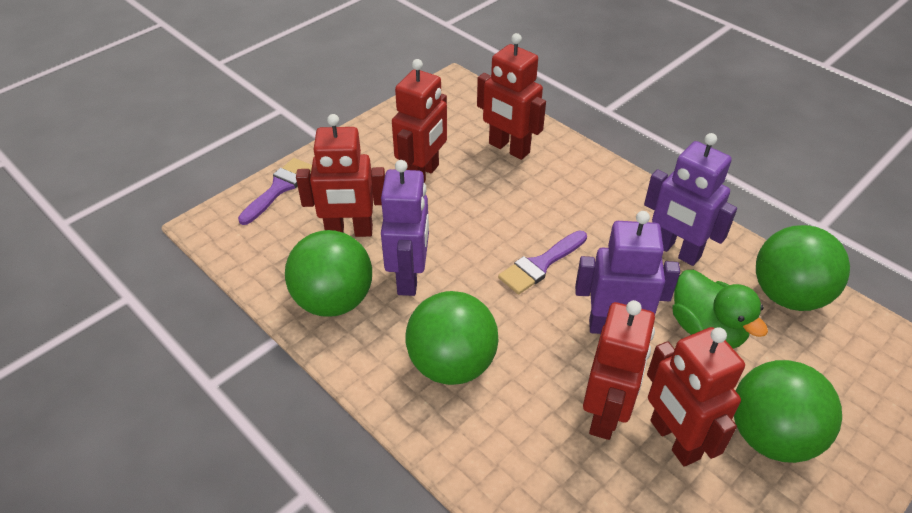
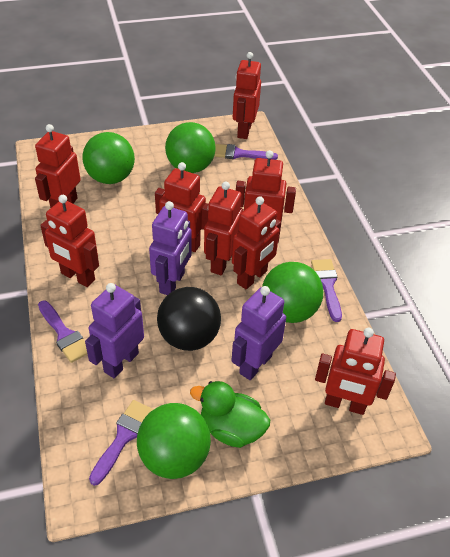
black ball: 0 -> 1
purple brush: 2 -> 4
red robot: 5 -> 8

